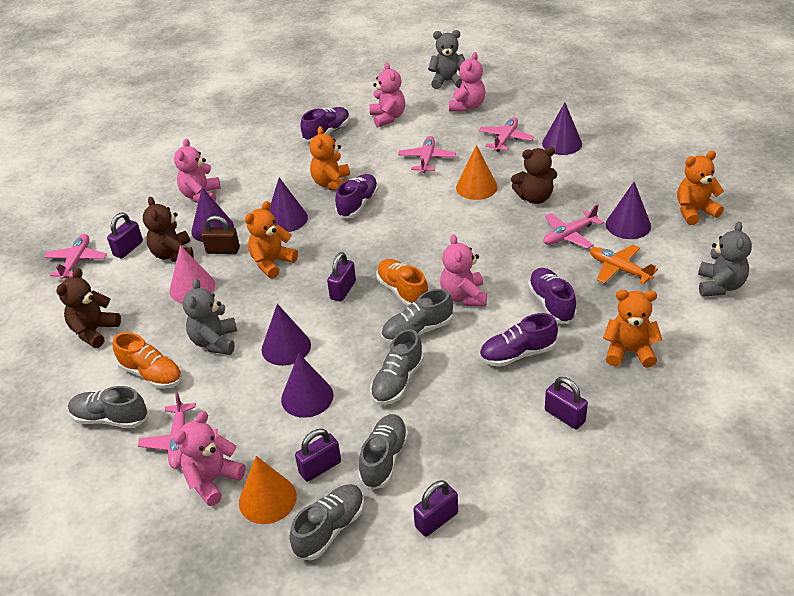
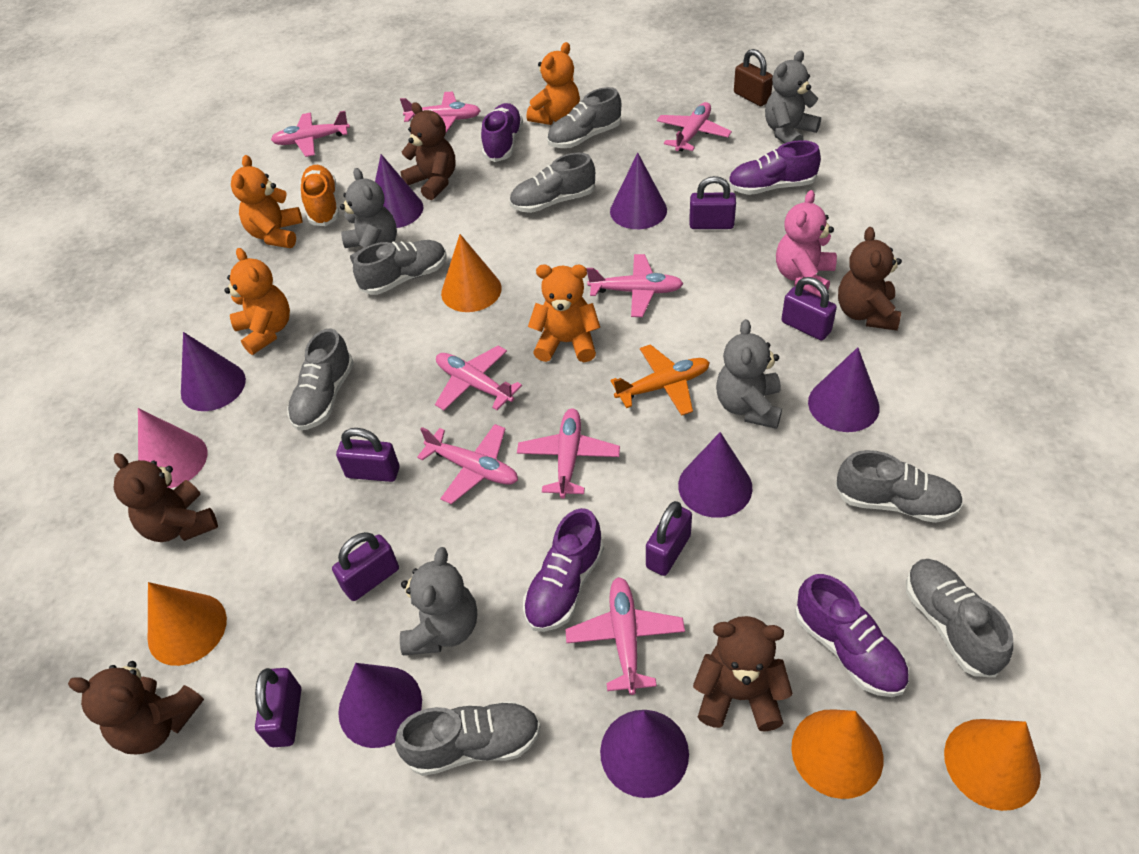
brown teddy bear: 3 -> 5
grey shoe: 5 -> 7
grey teddy bear: 3 -> 4
orange cone: 2 -> 4
orange shoe: 2 -> 1
pink plane: 5 -> 8
pink teddy bear: 5 -> 1
purple cone: 6 -> 7
purple padlock: 5 -> 6

